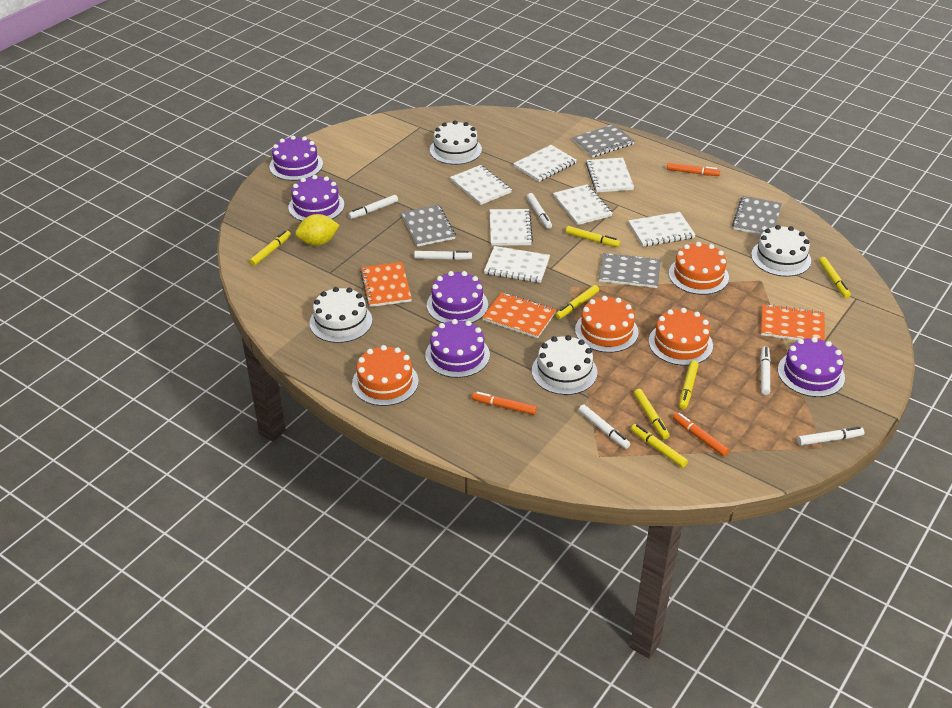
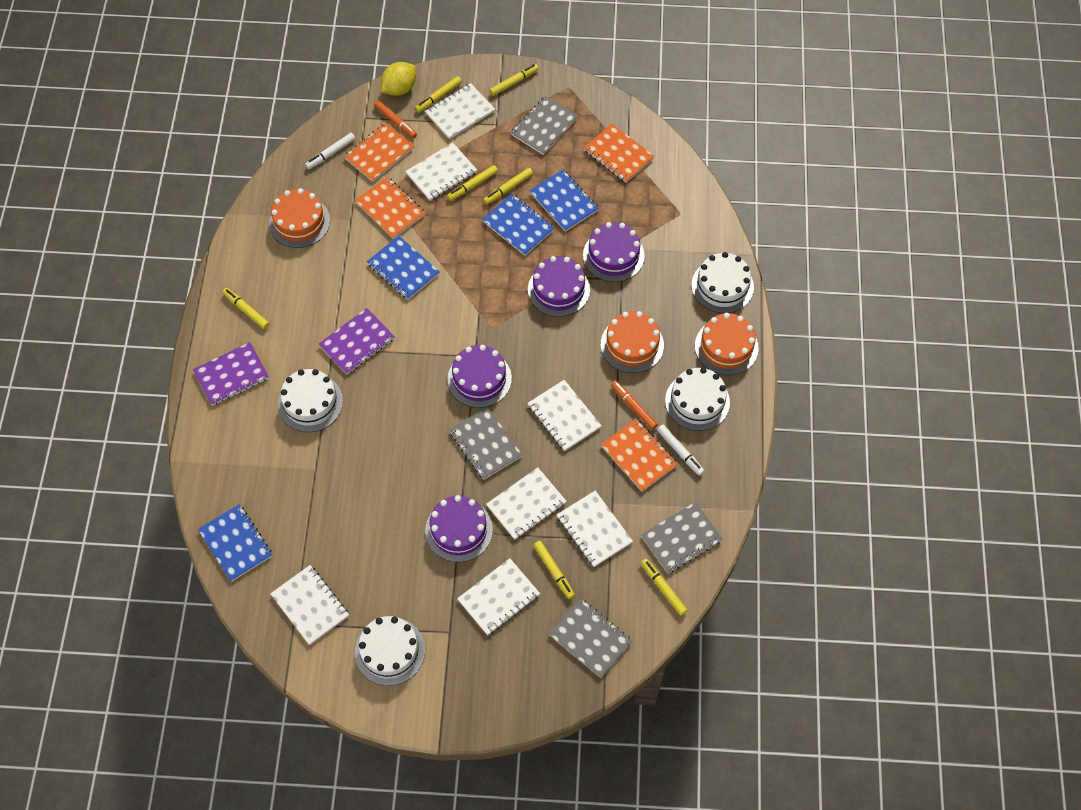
blue notebook: 0 -> 4
orange cake: 4 -> 3
orange marker: 3 -> 2
orange notebook: 3 -> 4
purple cake: 5 -> 4
purple notebook: 0 -> 2
white marker: 6 -> 2

